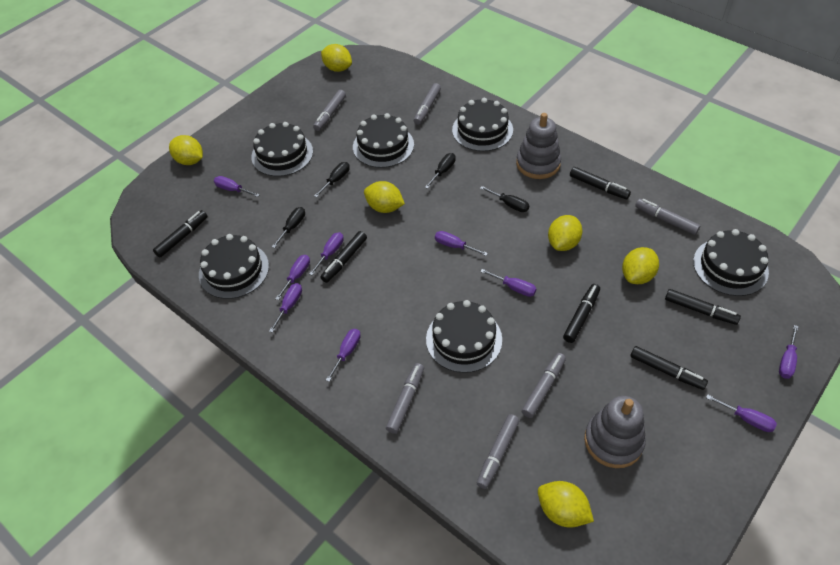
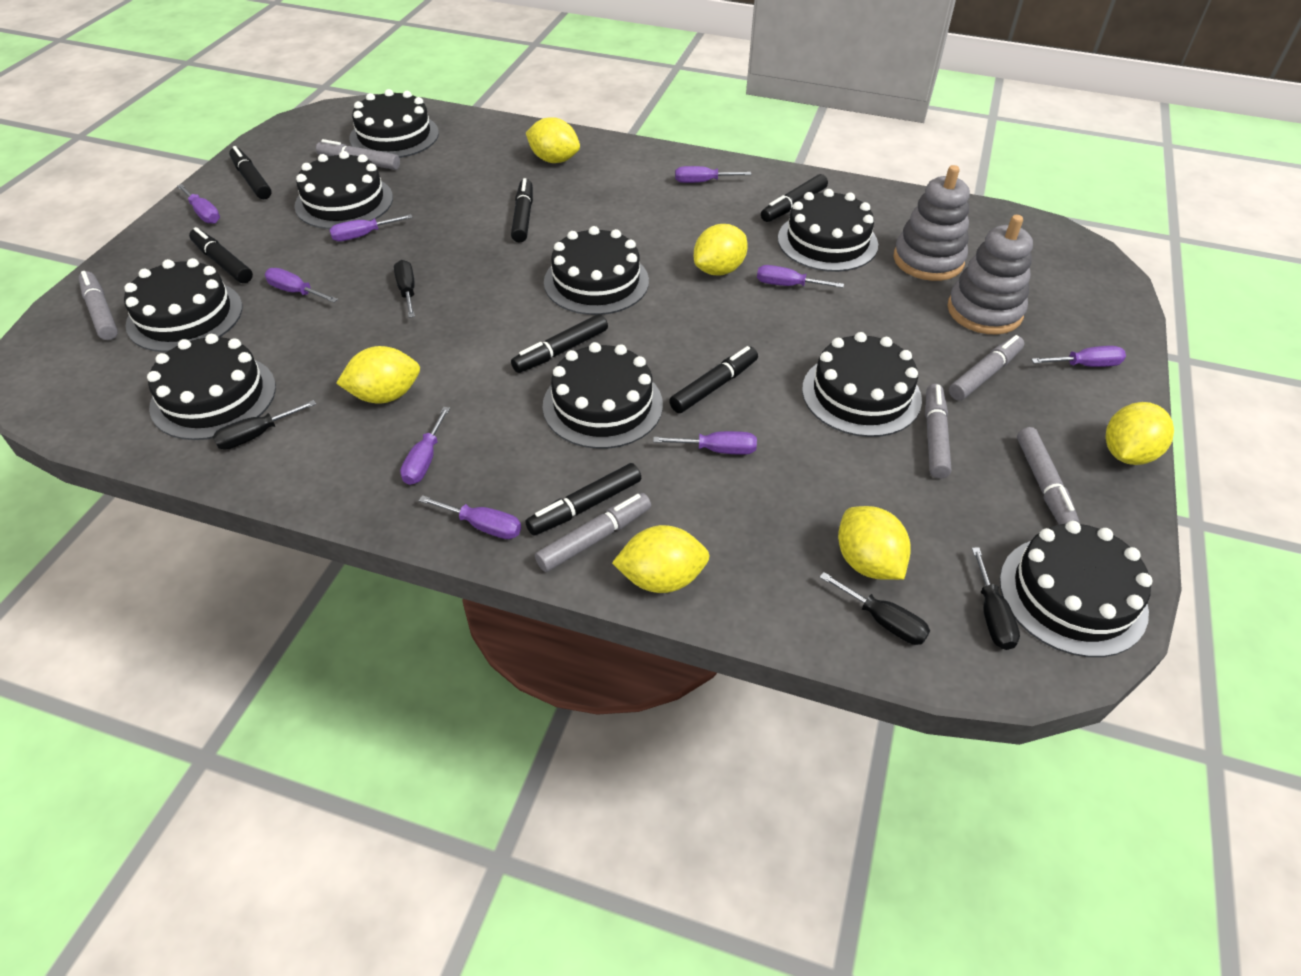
black cake: 6 -> 9
black marker: 6 -> 7

